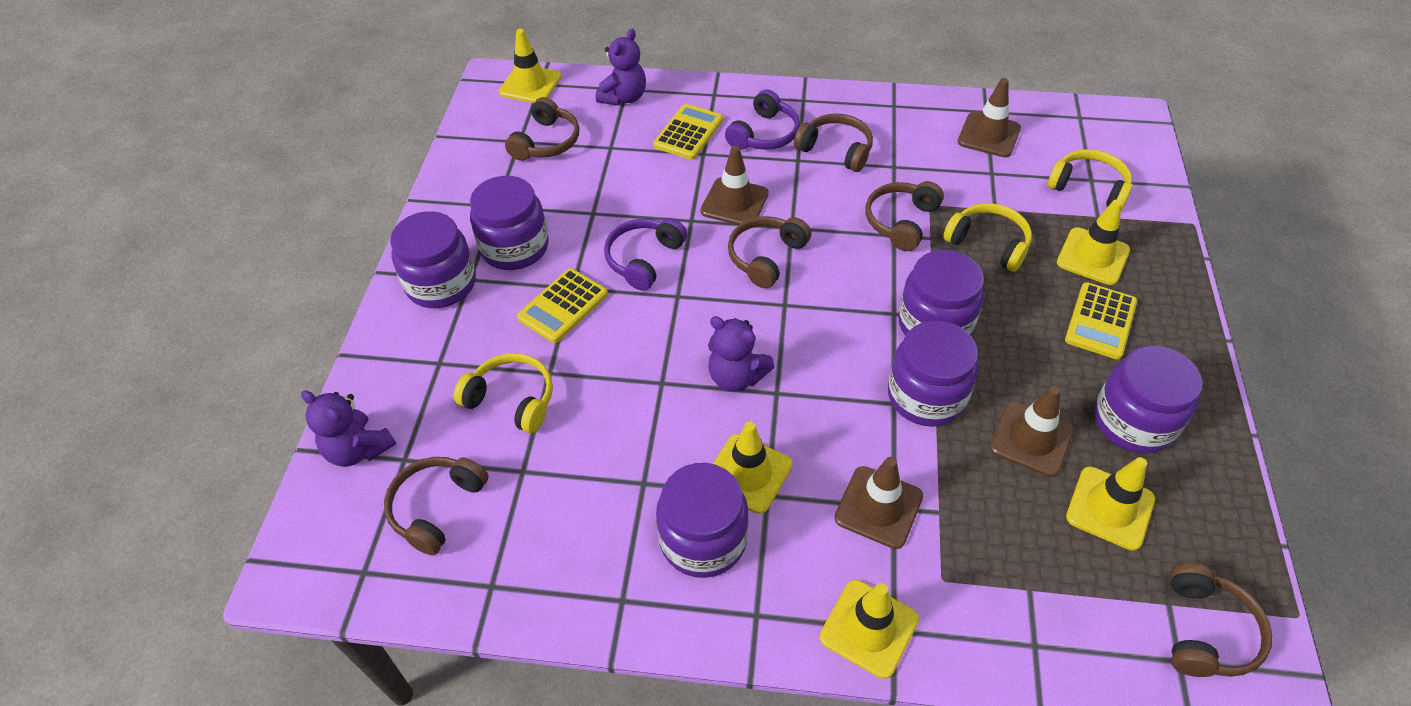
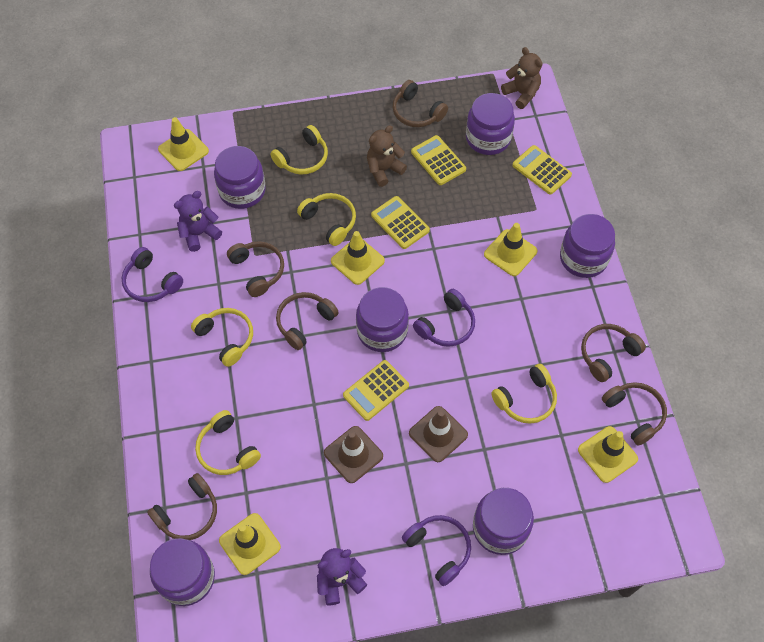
brown teddy bear: 0 -> 2
brown traffic cone: 4 -> 2
purple headphones: 2 -> 3
purple teddy bear: 3 -> 2
yellow calculator: 3 -> 4
yellow headphones: 3 -> 5

